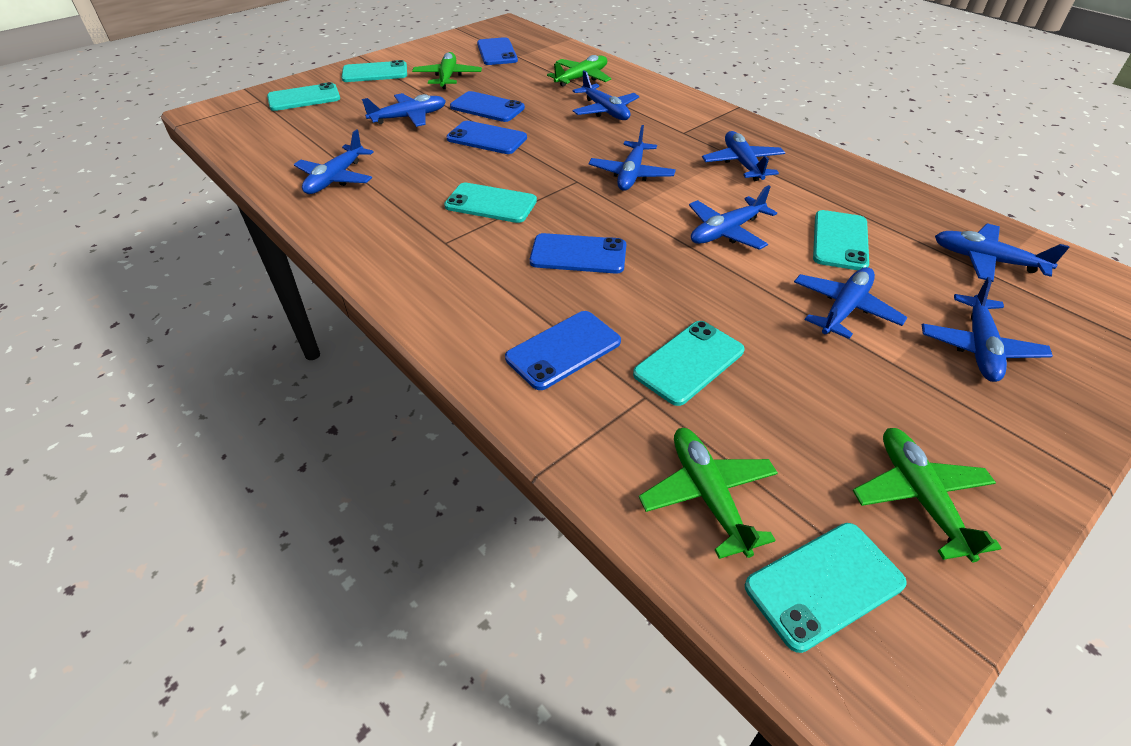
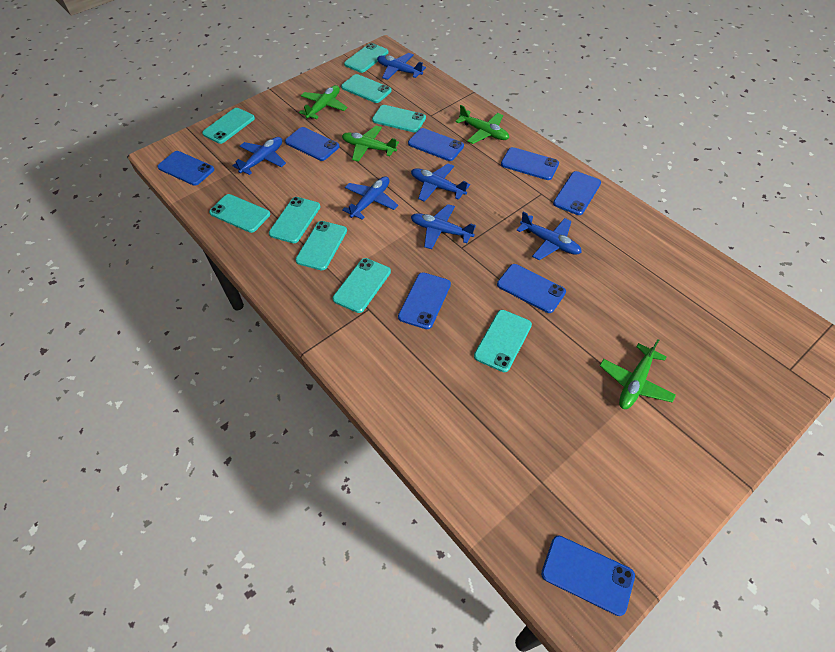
blue phone: 5 -> 8
blue plane: 9 -> 6
turquoise phone: 6 -> 9

